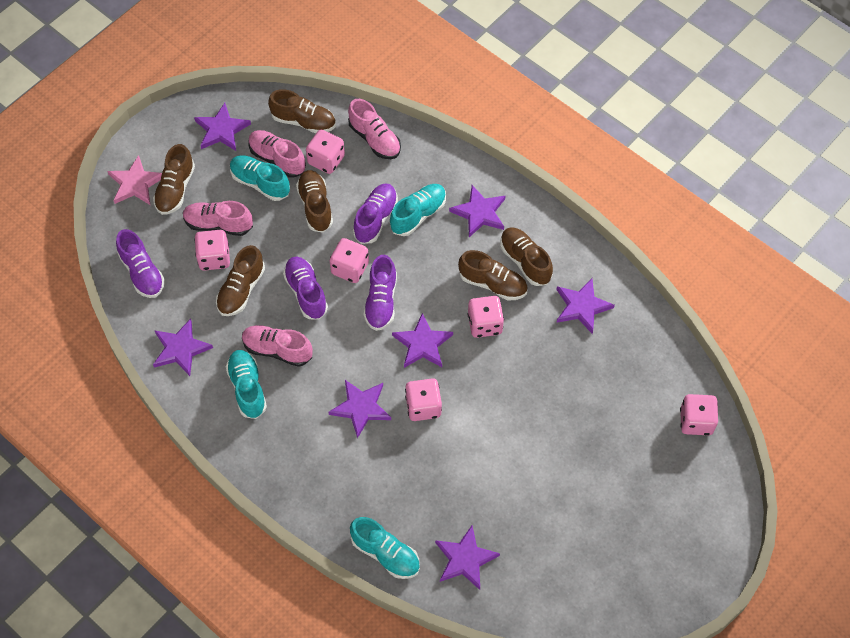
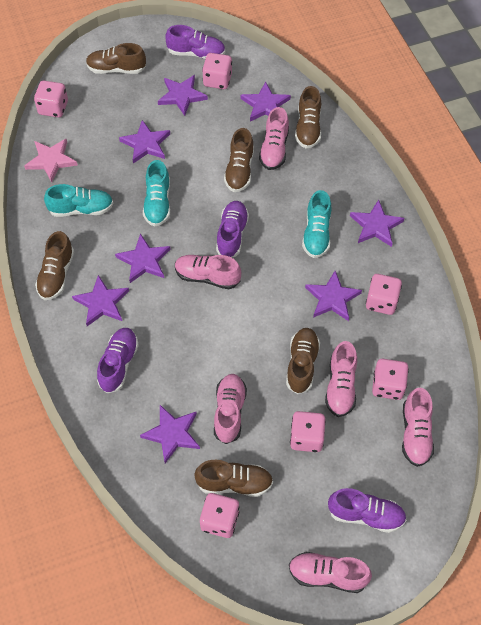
pink shoe: 4 -> 6
purple star: 7 -> 8
turquoise shoe: 4 -> 3

